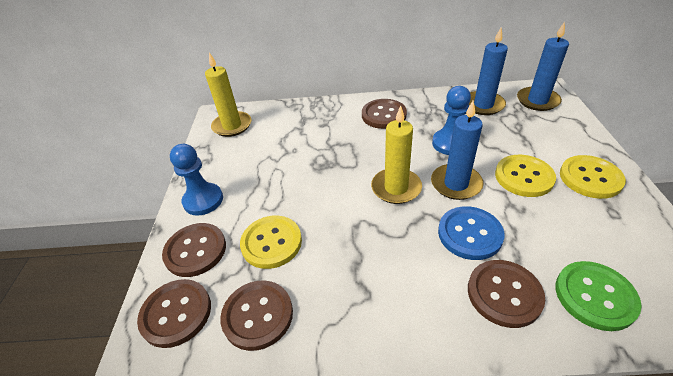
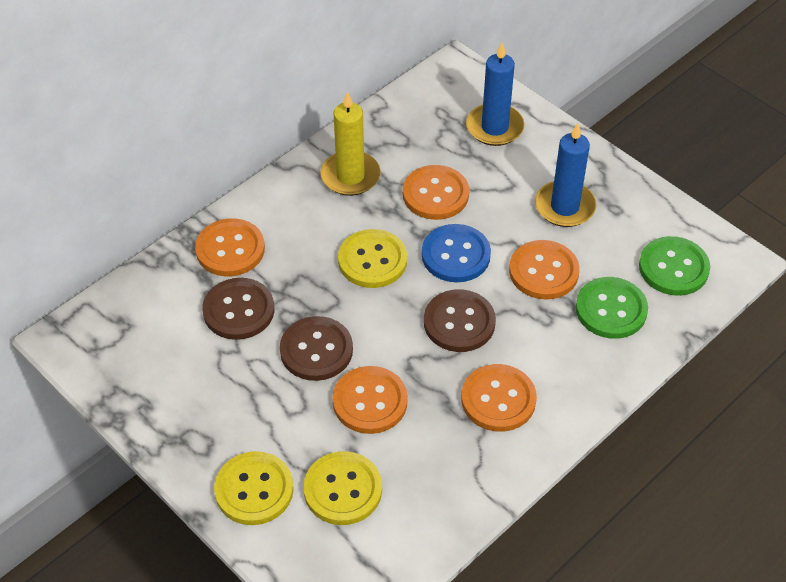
blue candle: 3 -> 2
blue pawn: 2 -> 0
brown button: 5 -> 3
green button: 1 -> 2
orange button: 0 -> 5
yellow candle: 2 -> 1

